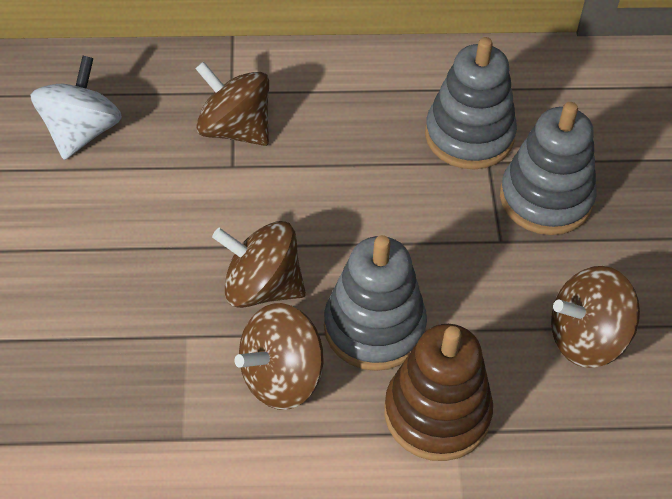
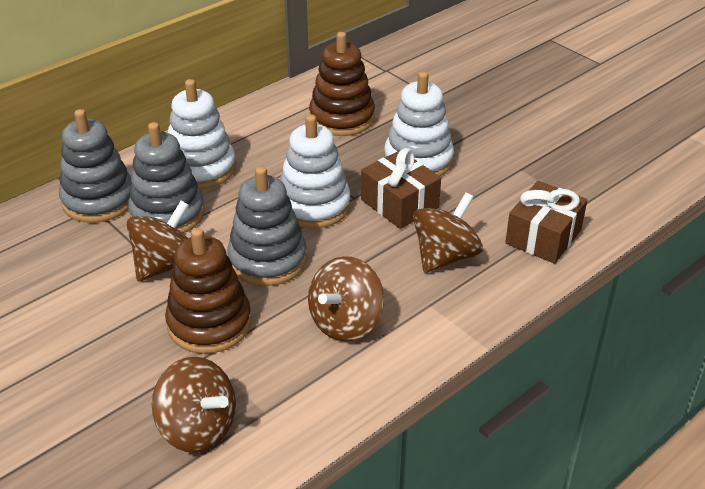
brown gift: 0 -> 2
brown stacking toy: 1 -> 2
white spinning top: 1 -> 0
white stacking toy: 0 -> 3

